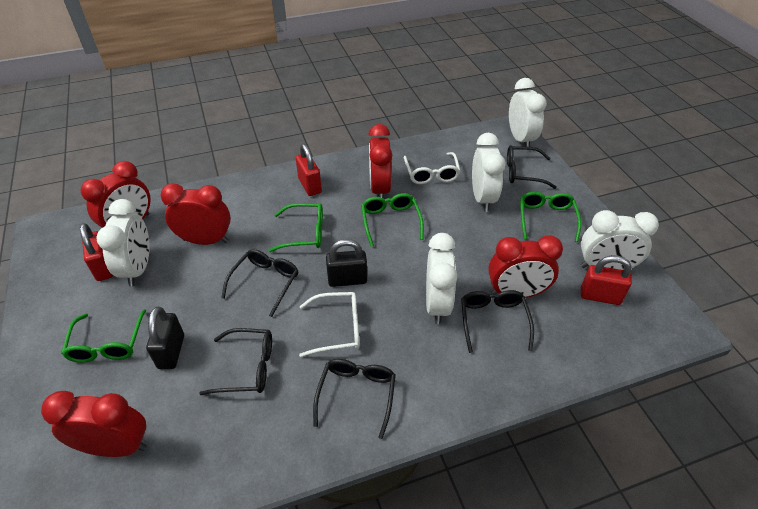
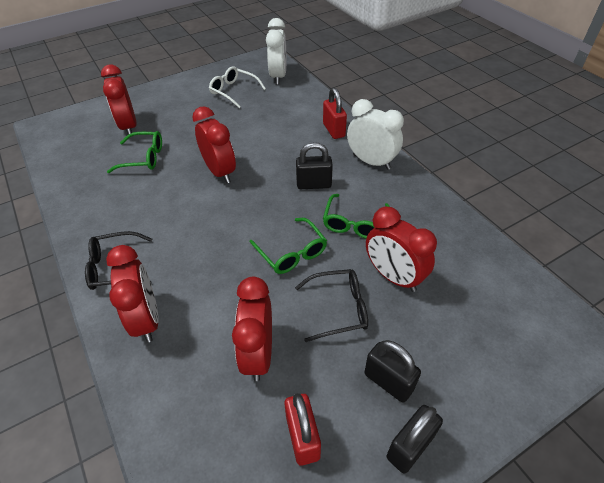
black glasses: 5 -> 2
black padlock: 2 -> 3
green glasses: 4 -> 3
red padlock: 3 -> 2
white clock: 5 -> 2
white glasses: 2 -> 1

